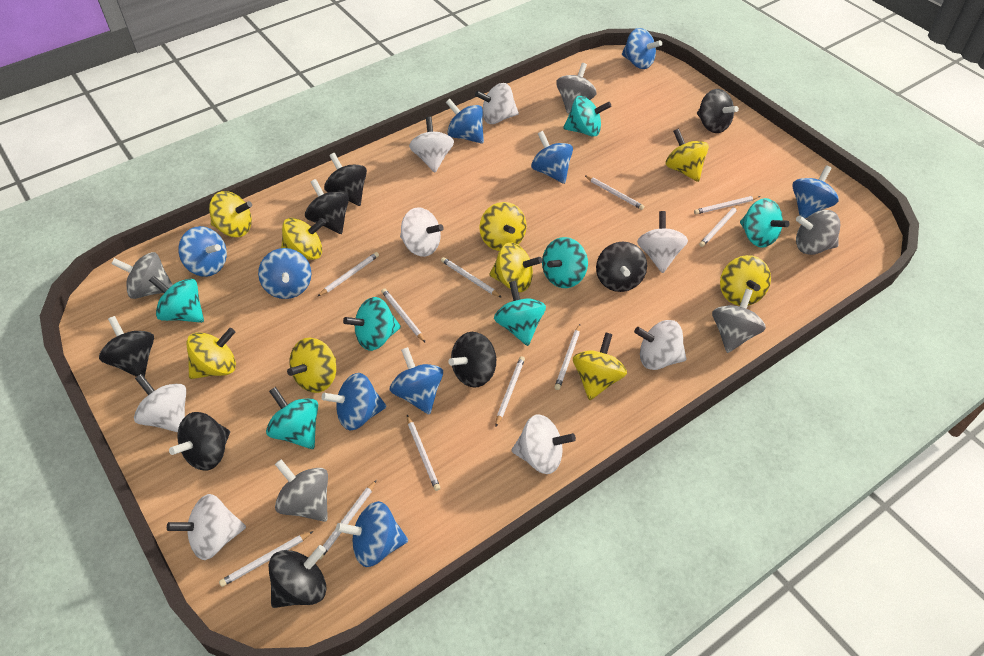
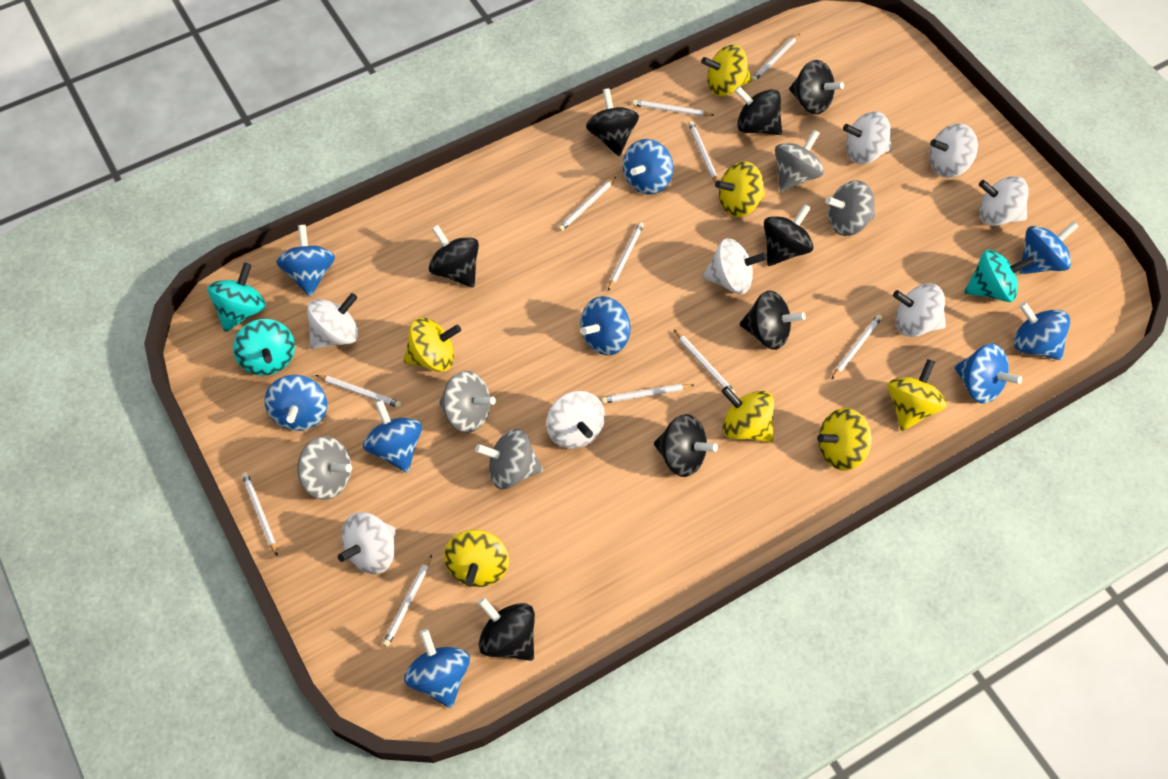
turquoise spinning top: 7 -> 3
yellow spinning top: 9 -> 7

